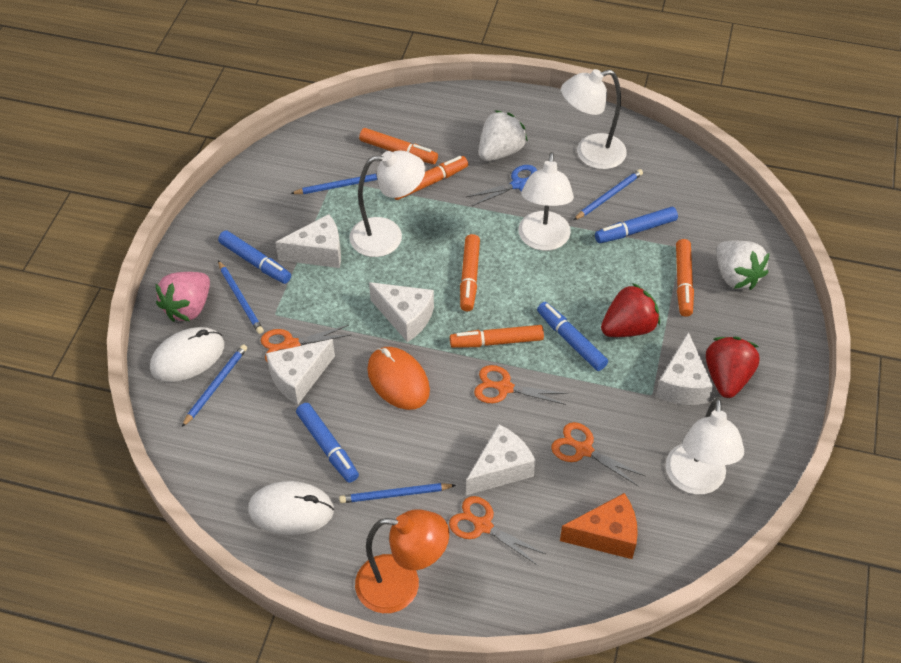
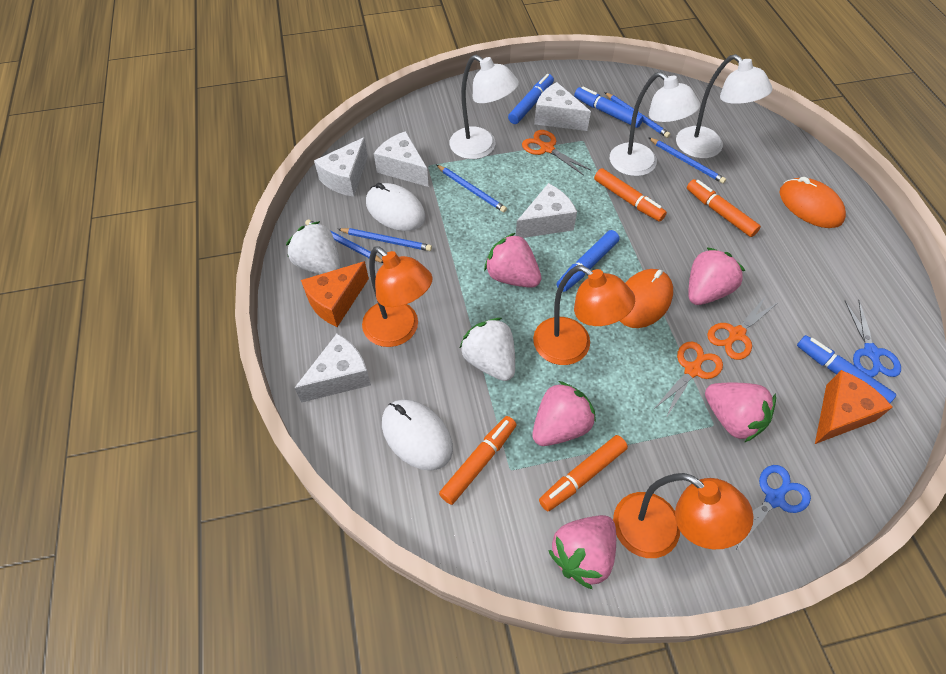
blue scissors: 1 -> 2
orange cheese: 1 -> 2
orange lamp: 1 -> 3
orange marker: 5 -> 4
orange mouse: 1 -> 2
orange scissors: 4 -> 3
pink strawberry: 1 -> 5
red strawberry: 2 -> 0
white lamp: 4 -> 3

